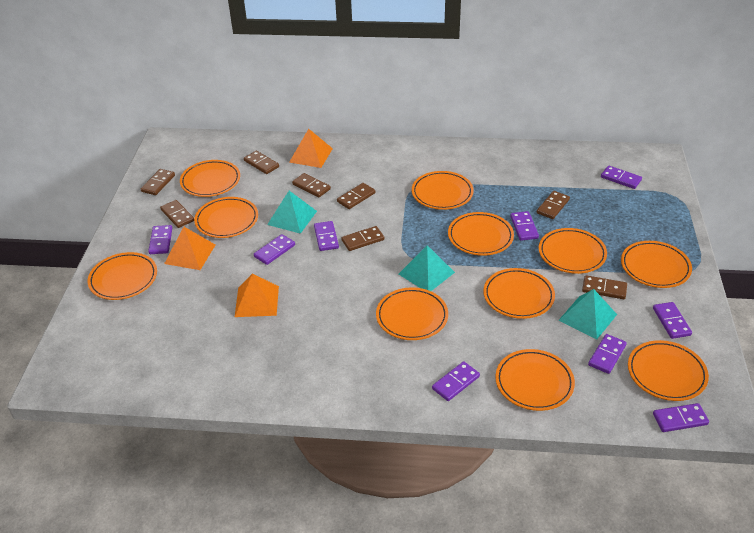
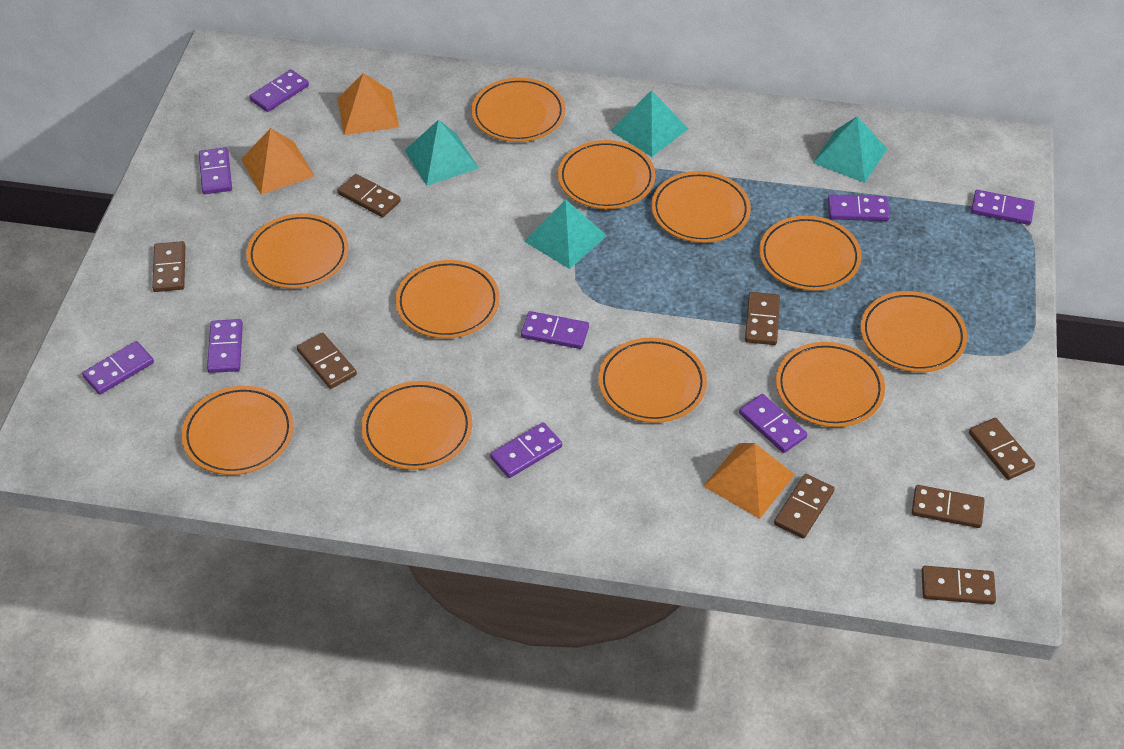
turquoise pyramid: 3 -> 4

